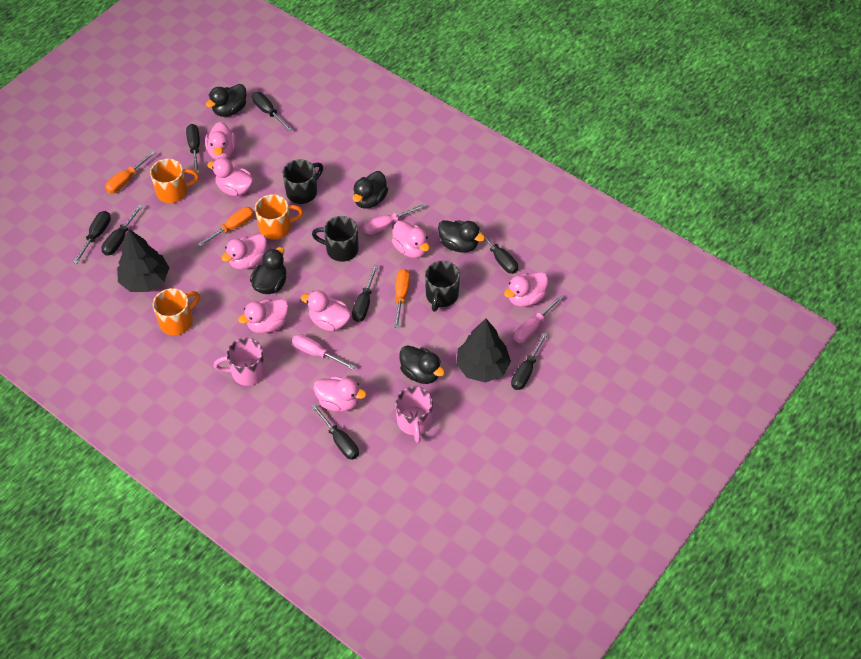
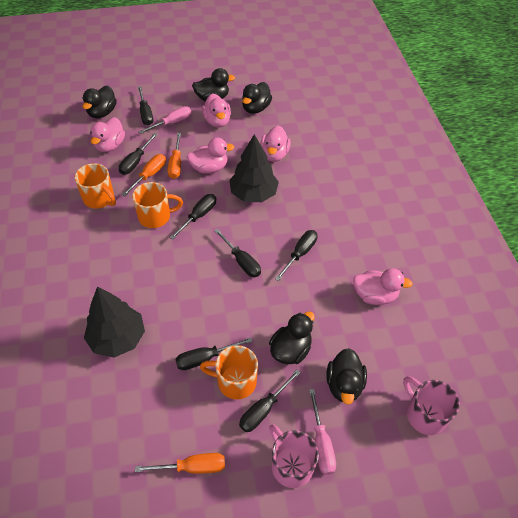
black mug: 3 -> 0
black screwdriver: 8 -> 7
pink duck: 8 -> 5
pink screwdriver: 3 -> 2

